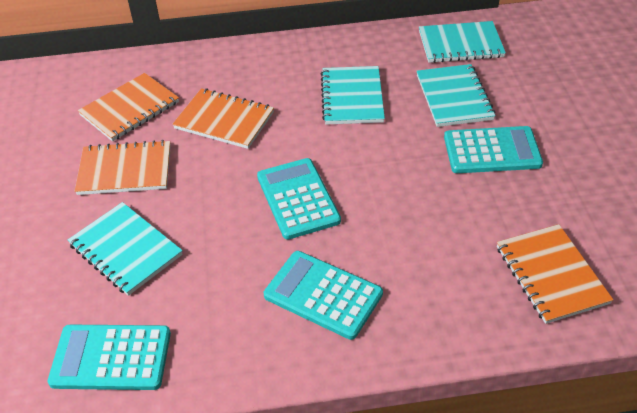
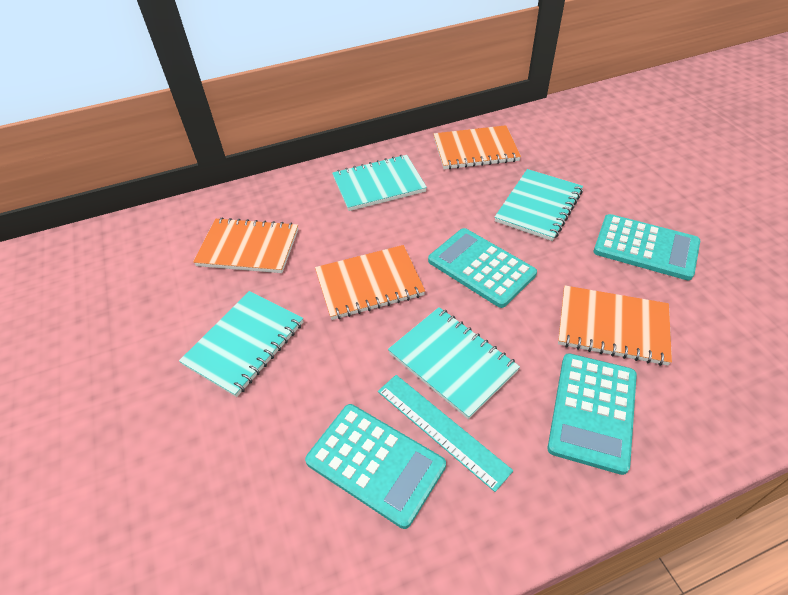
turquoise ruler: 0 -> 1

